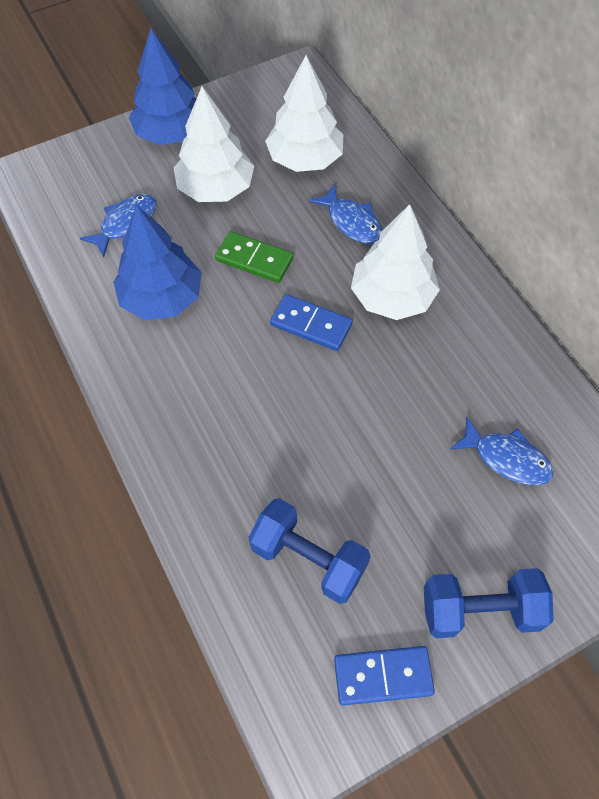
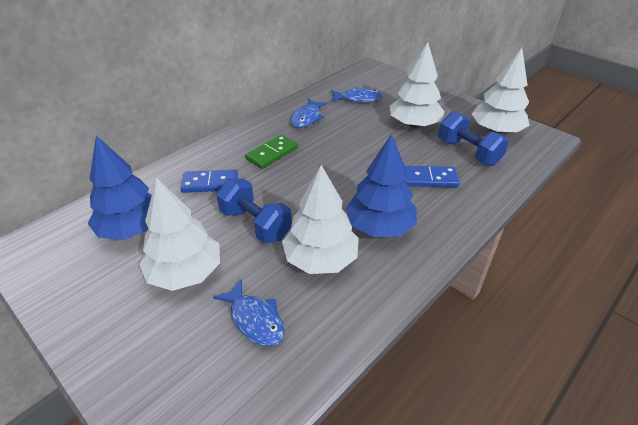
white tree: 3 -> 4

